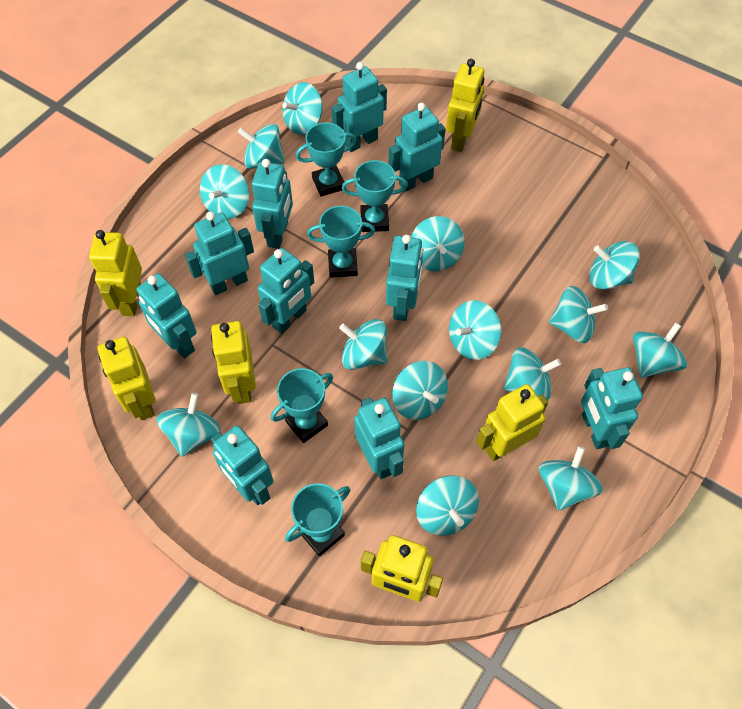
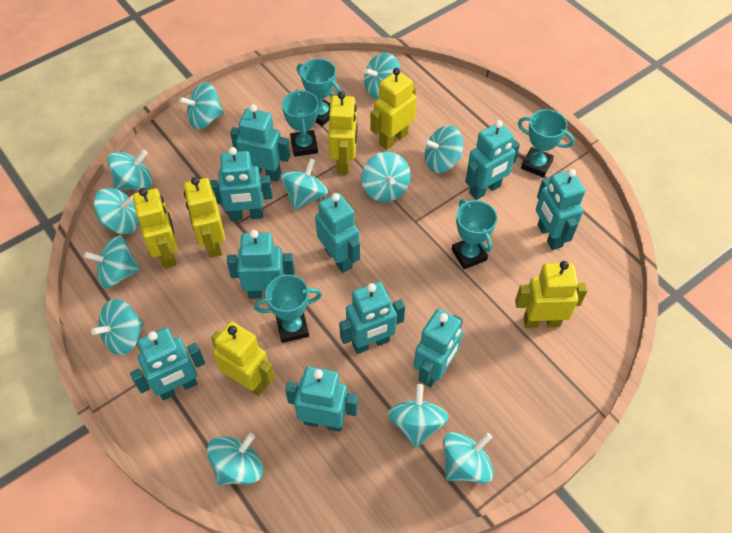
turquoise spinning top: 14 -> 12

